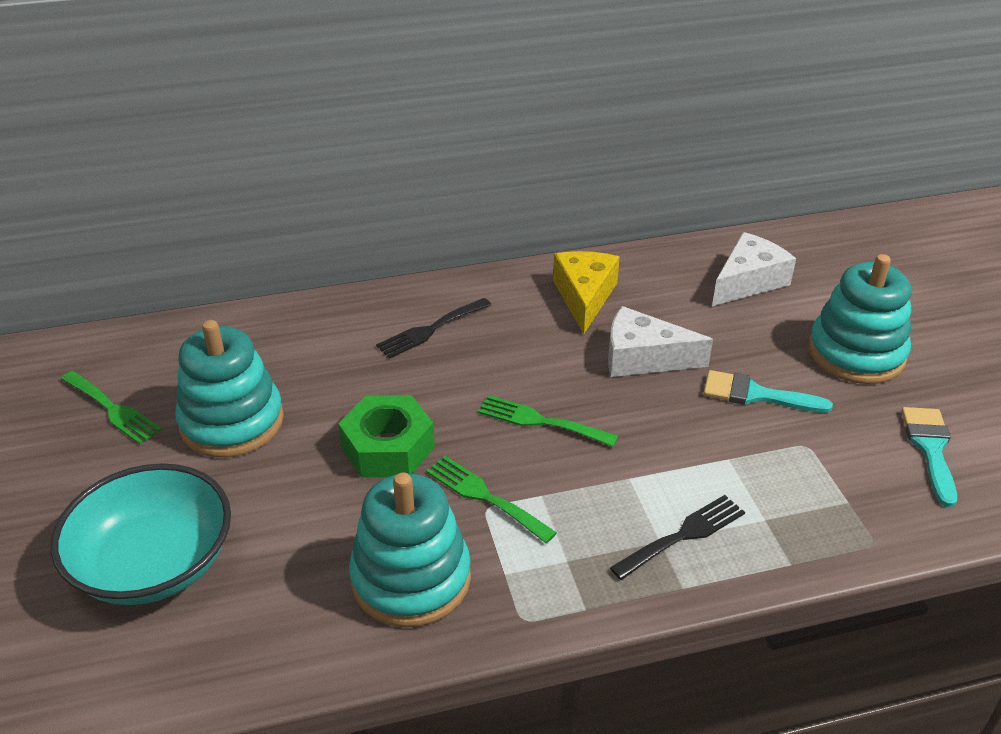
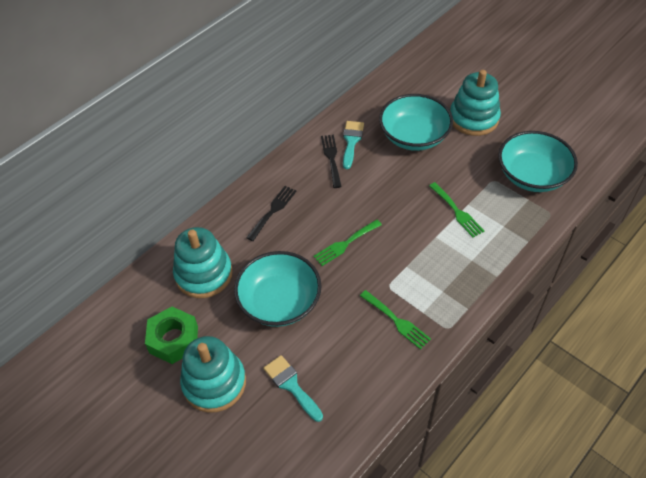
turquoise bowl: 1 -> 3
white cheese: 2 -> 0
yellow cheese: 1 -> 0

